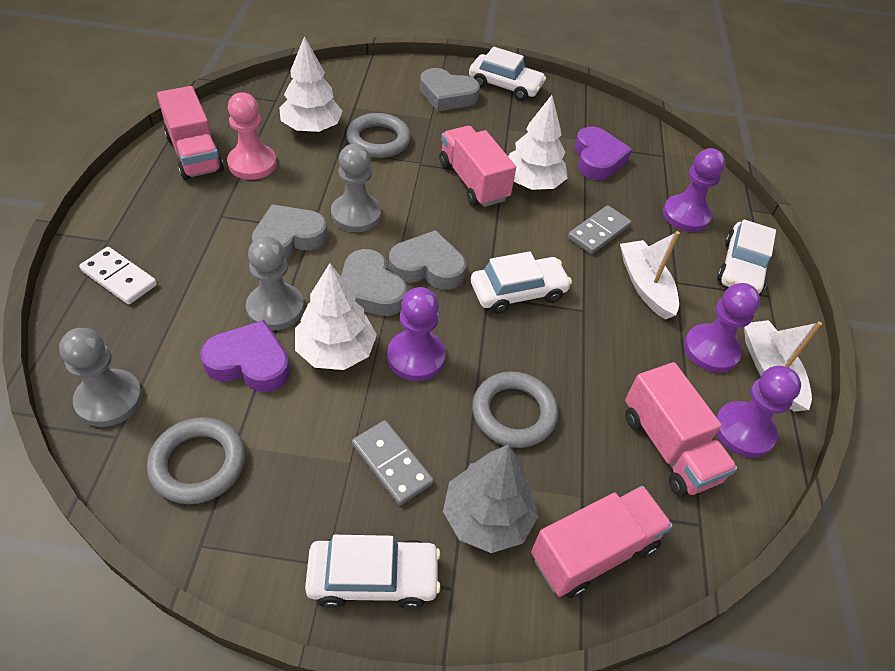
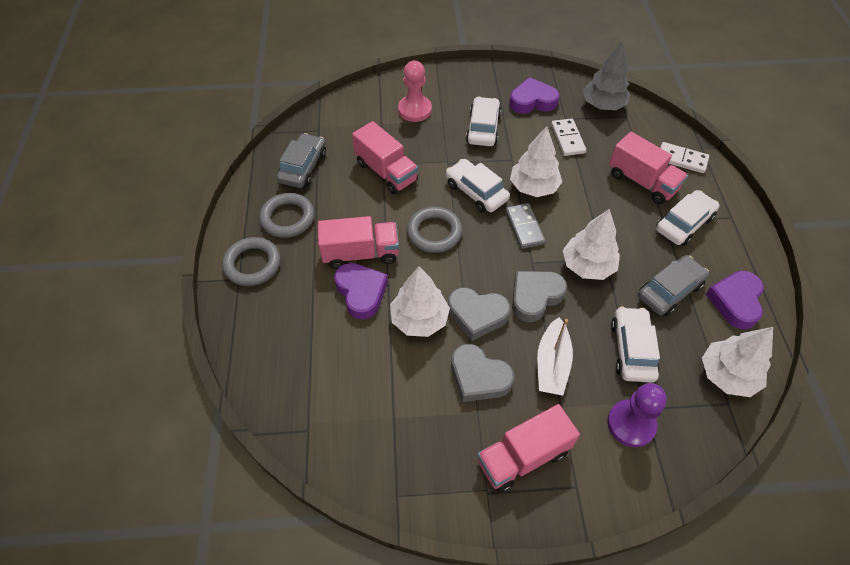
grey car: 0 -> 2
grey domino: 2 -> 1
grey heart: 4 -> 3
grey pawn: 3 -> 0
purple heart: 2 -> 3
purple pawn: 4 -> 1
white boat: 2 -> 1
white domino: 1 -> 2
white tree: 3 -> 4

